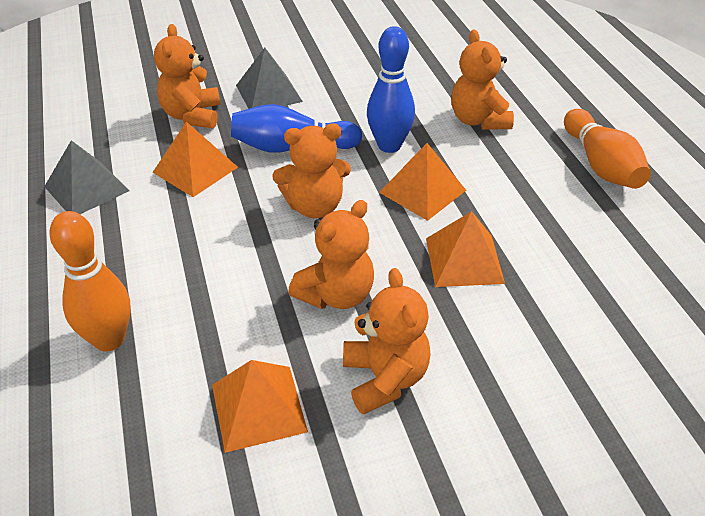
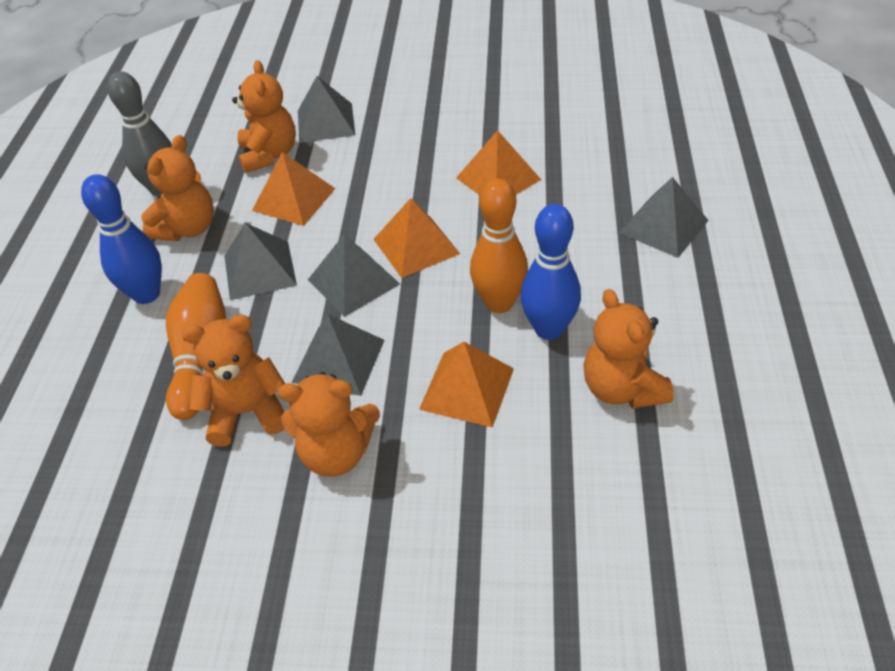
grey bowling pin: 0 -> 1
grey pyramid: 2 -> 5

